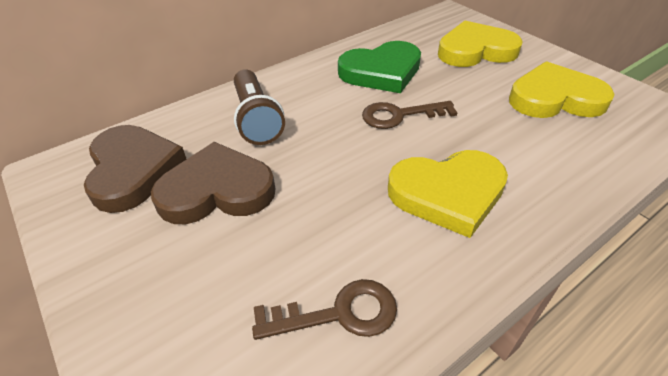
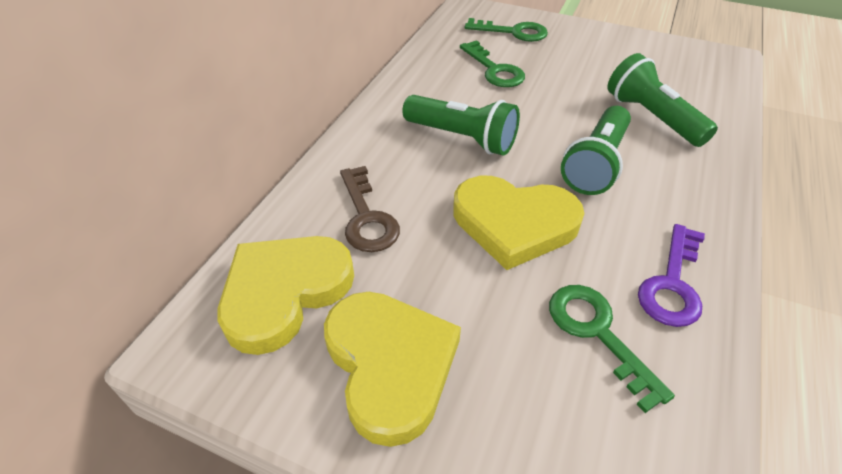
brown flashlight: 1 -> 0
brown heart: 2 -> 0
brown key: 2 -> 1
green flashlight: 0 -> 3
green heart: 1 -> 0
green key: 0 -> 3
purple key: 0 -> 1

